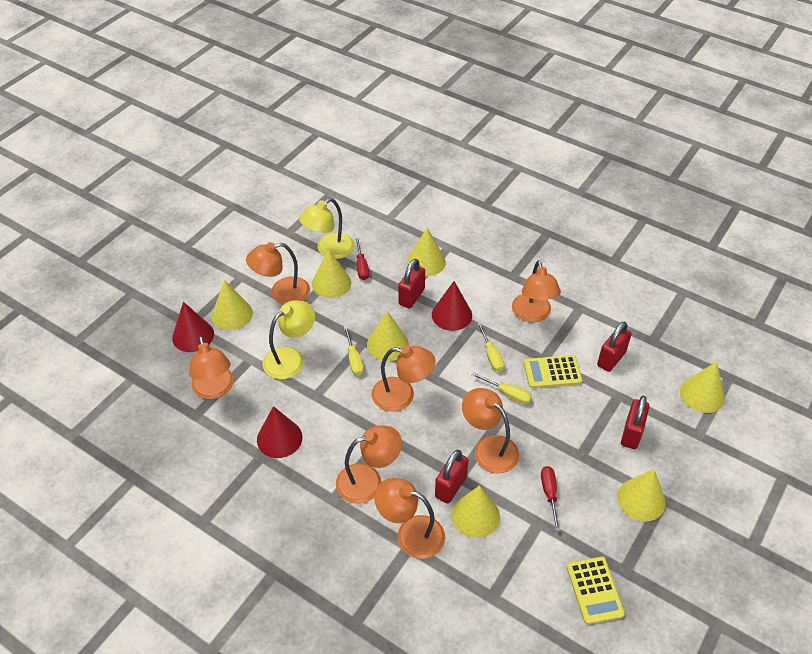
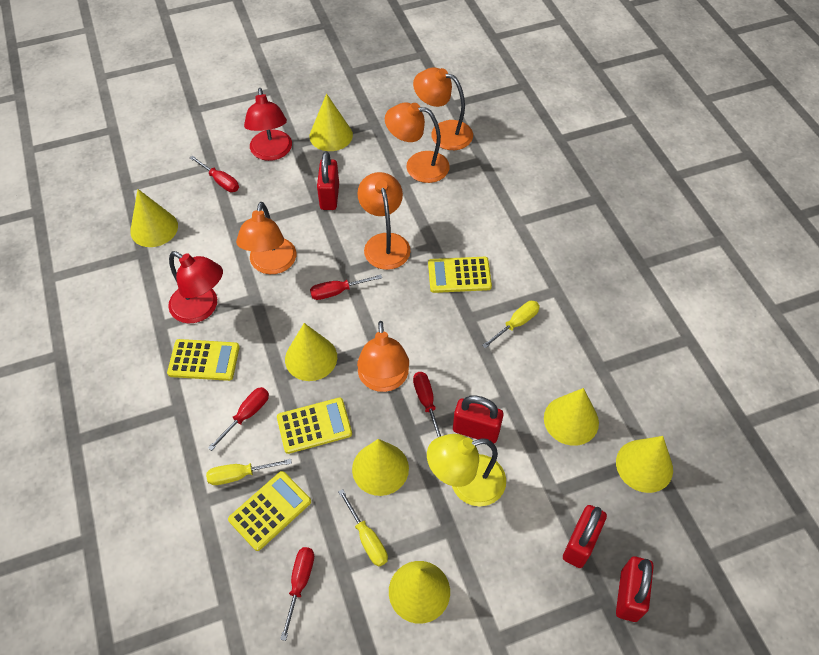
orange lamp: 7 -> 5
red cone: 3 -> 0
red lamp: 0 -> 2
red screwdriver: 2 -> 5
yellow calculator: 2 -> 4
yellow lamp: 2 -> 1

